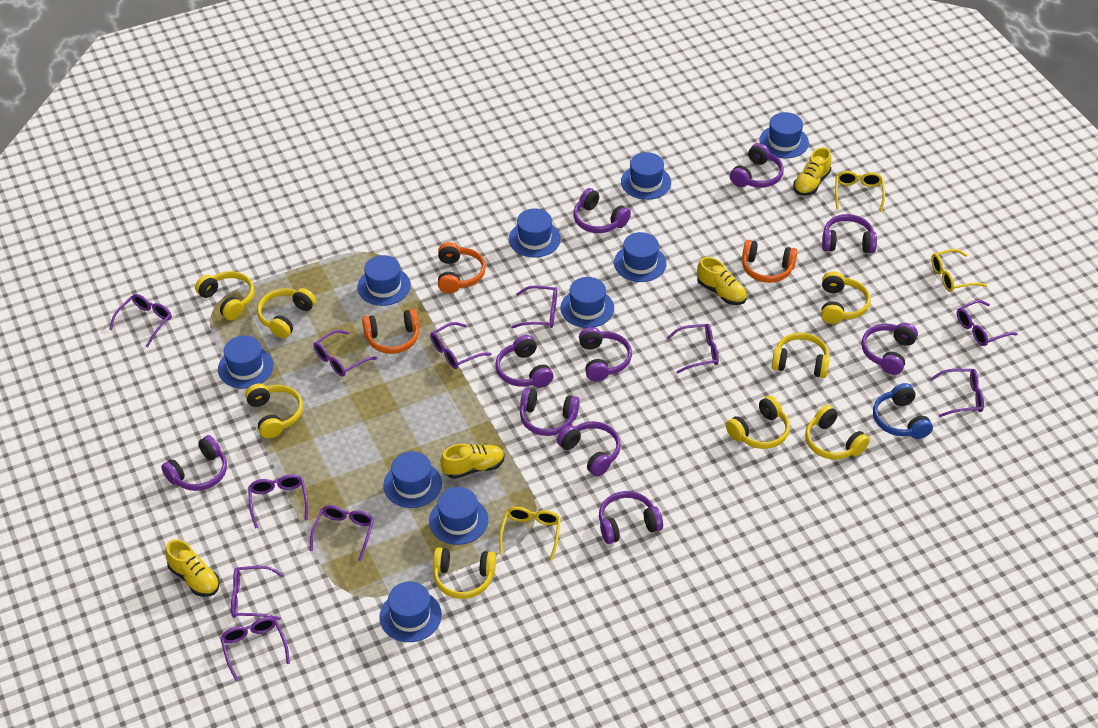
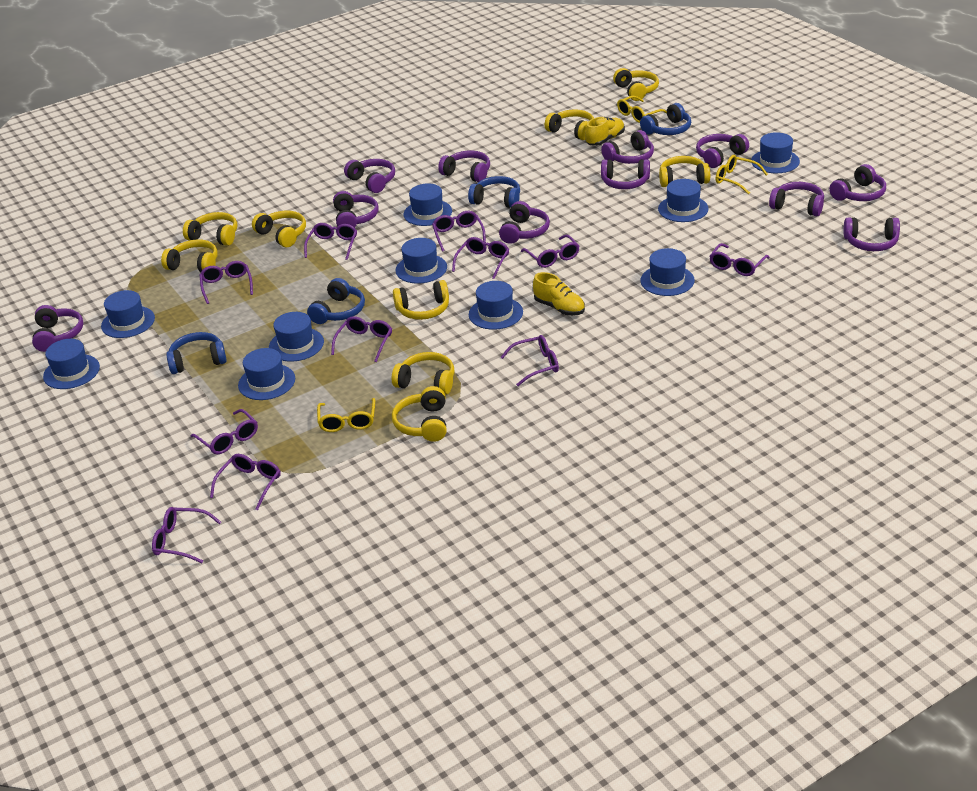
blue headphones: 1 -> 4
orange headphones: 3 -> 0
purple headphones: 10 -> 11
yellow headphones: 8 -> 9
yellow shoe: 4 -> 2

